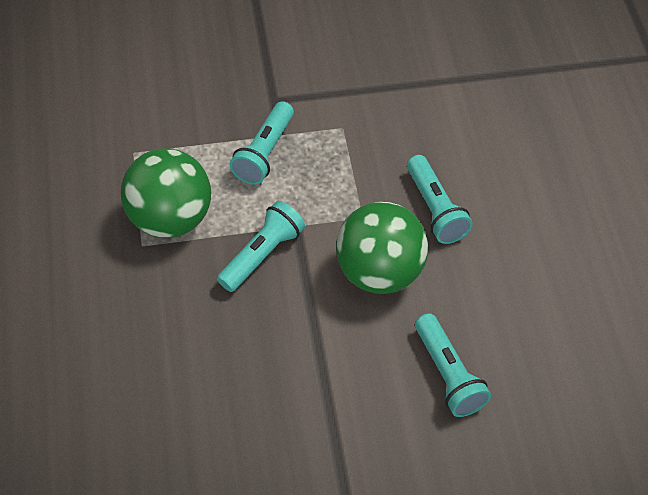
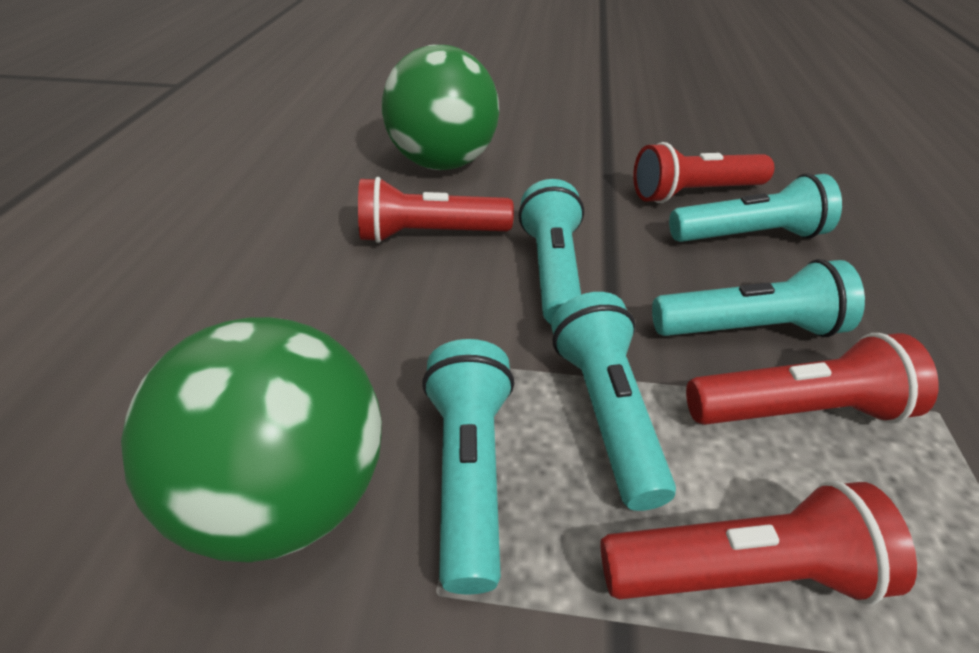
red flashlight: 0 -> 4
turquoise flashlight: 4 -> 5

